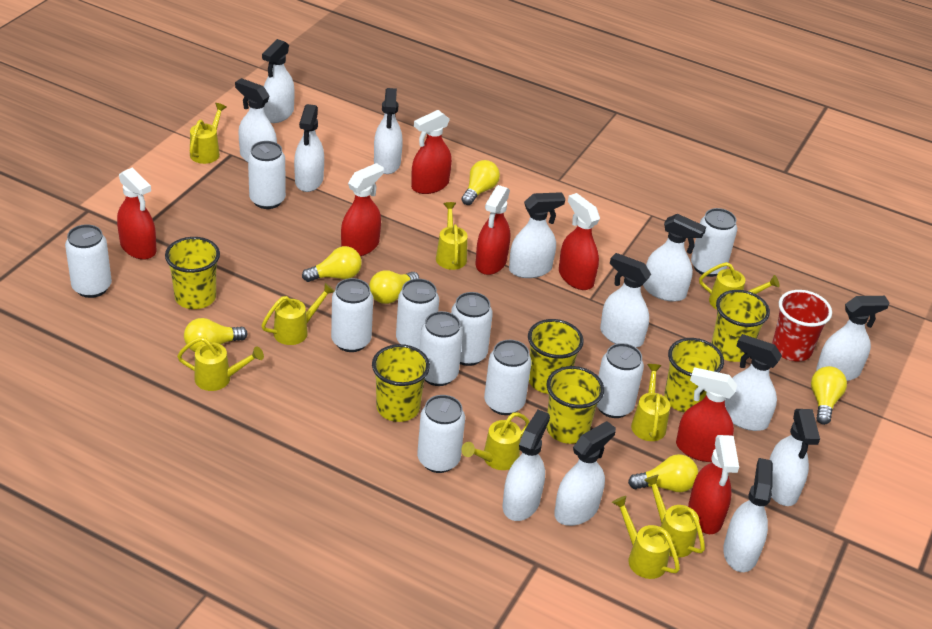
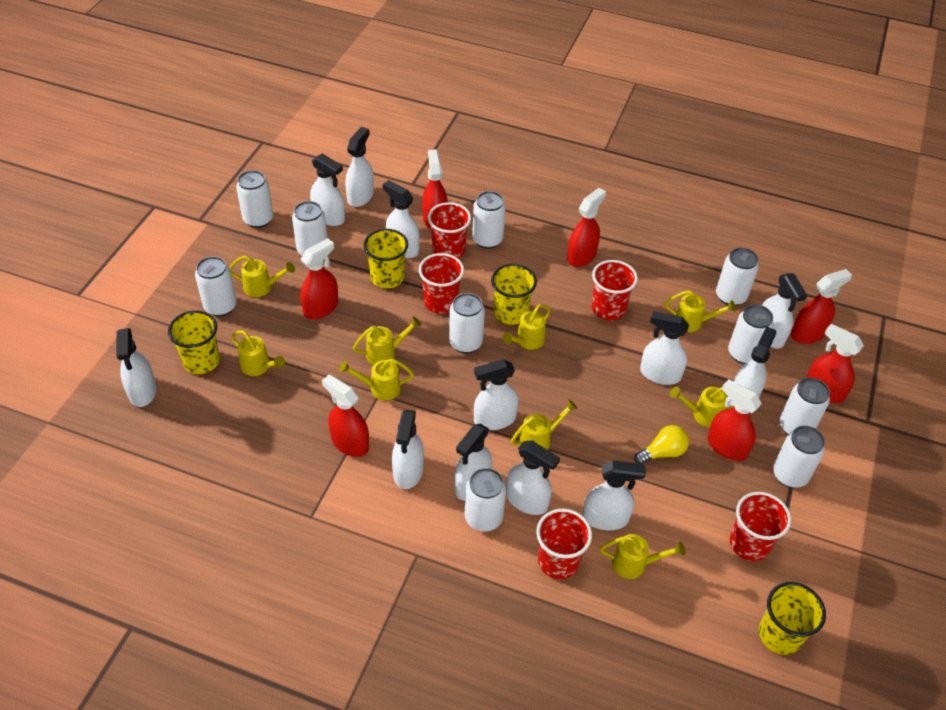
red cup: 1 -> 5
white spray bottle: 13 -> 12
yellow cup: 6 -> 4
yellow light bulb: 6 -> 1

